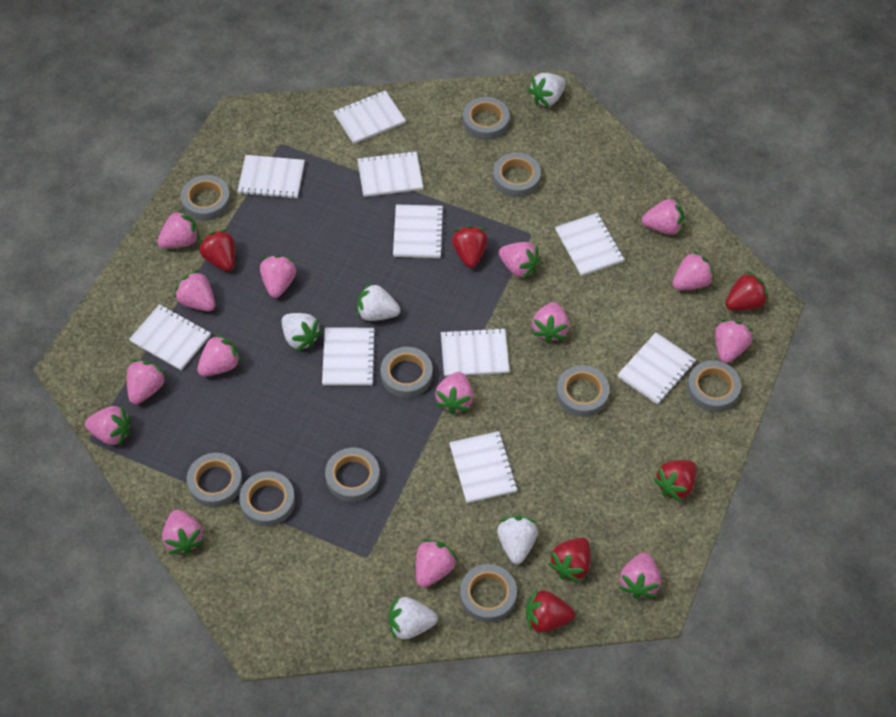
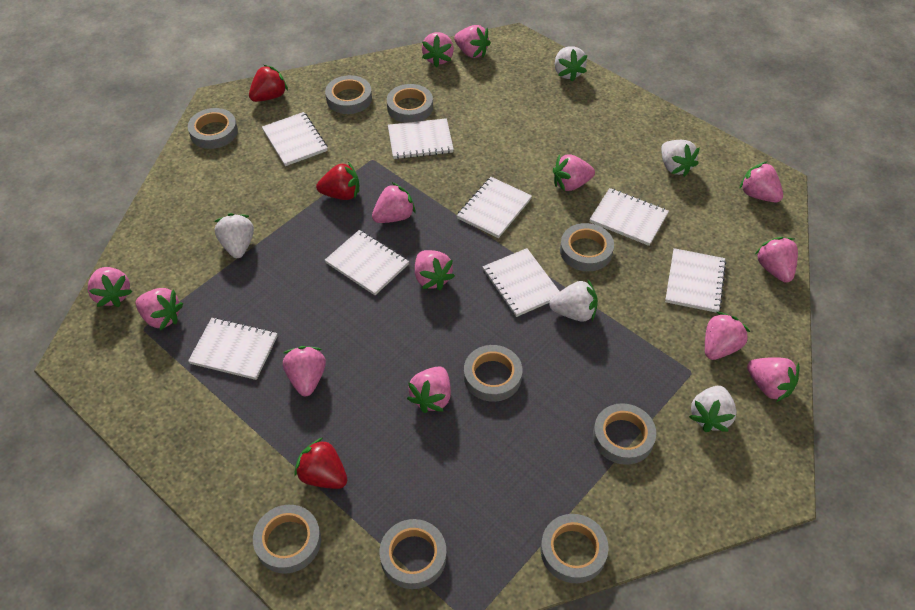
grey tape: 10 -> 9
pink strawberry: 15 -> 13
red strawberry: 6 -> 3
white notebook: 10 -> 8

